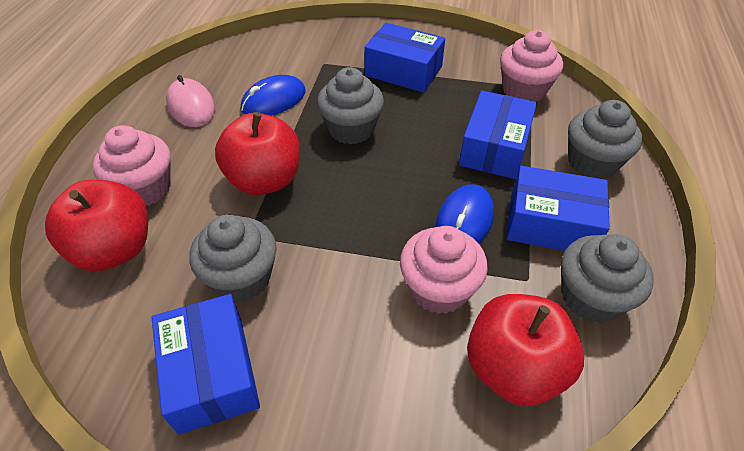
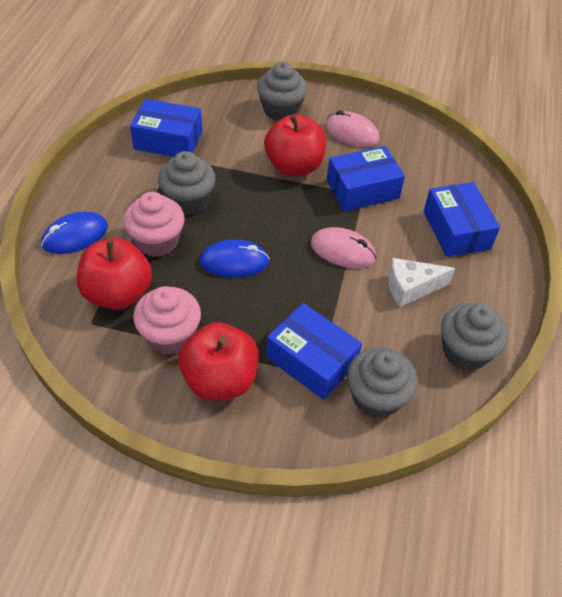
pink cupcake: 3 -> 2
pink mouse: 1 -> 2
white cheese: 0 -> 1

